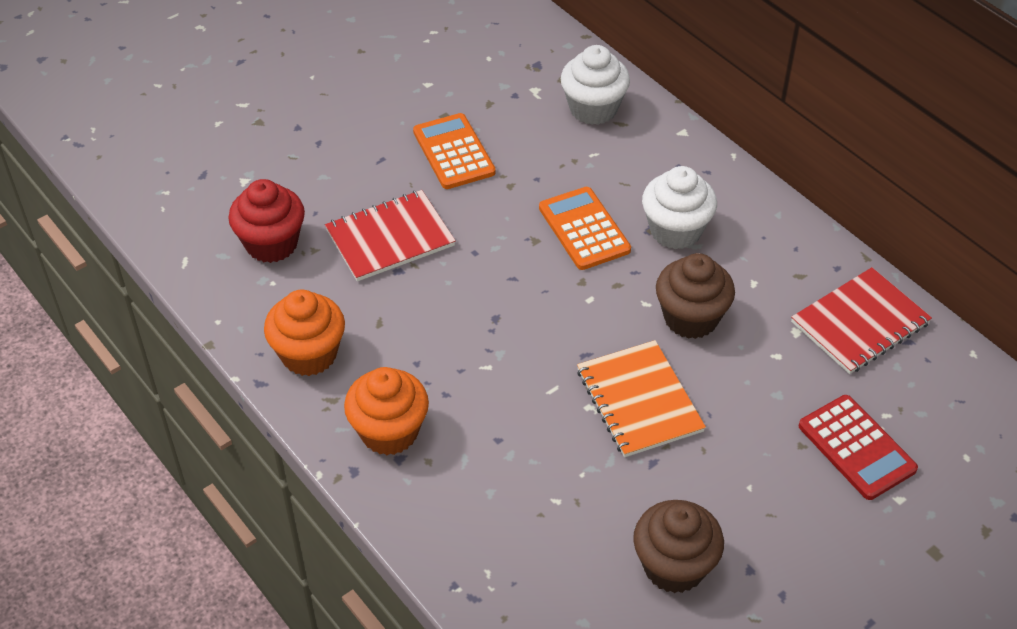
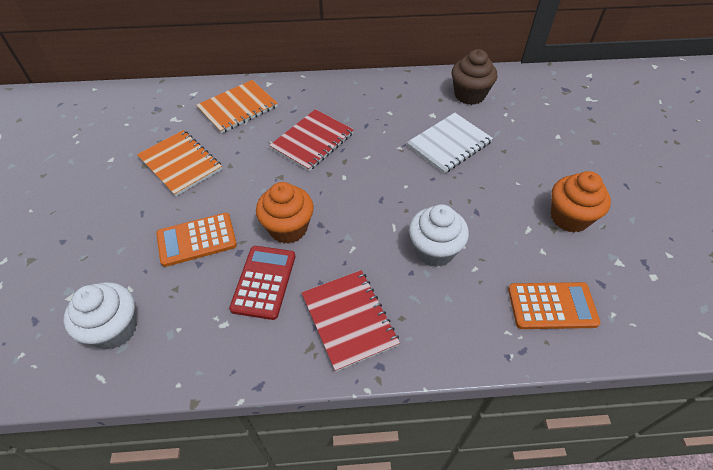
brown cupcake: 2 -> 1
orange notebook: 1 -> 2
red cupcake: 1 -> 0
white notebook: 0 -> 1

